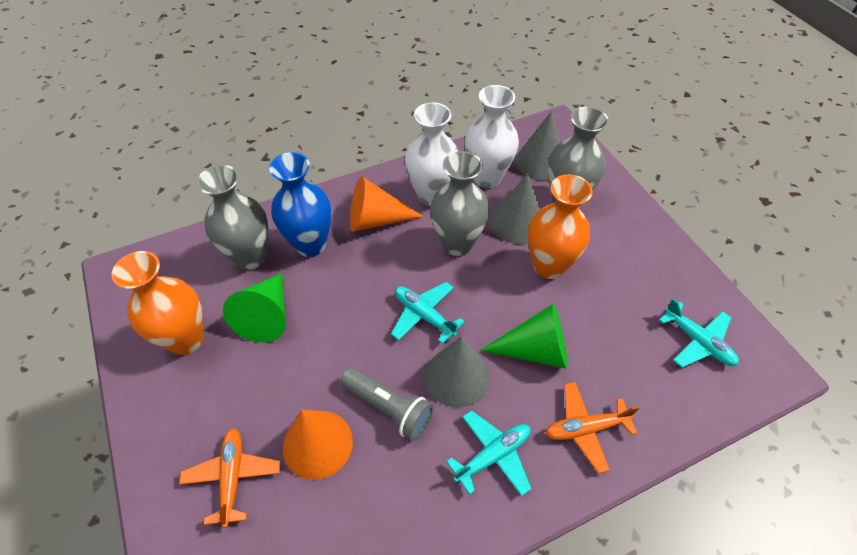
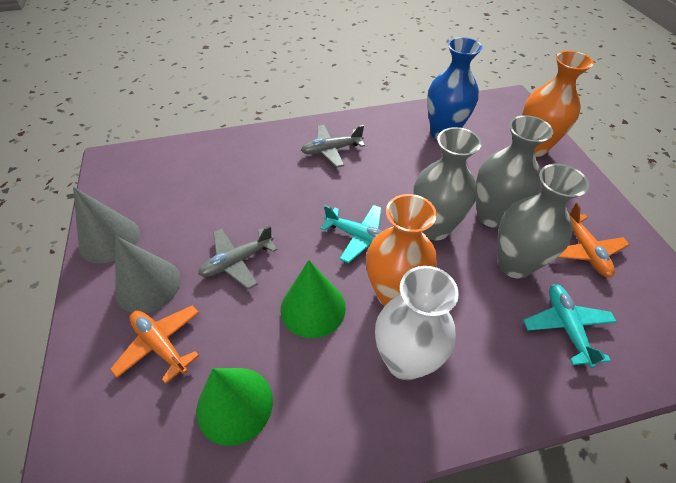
grey cone: 3 -> 2
grey flashlight: 1 -> 0
grey plane: 0 -> 2
orange cone: 2 -> 0
turquoise plane: 3 -> 2
white vase: 2 -> 1

